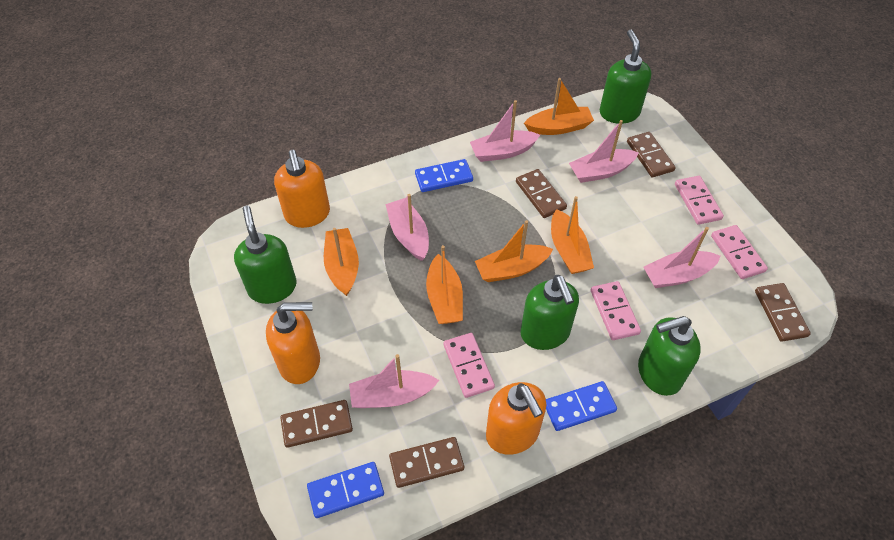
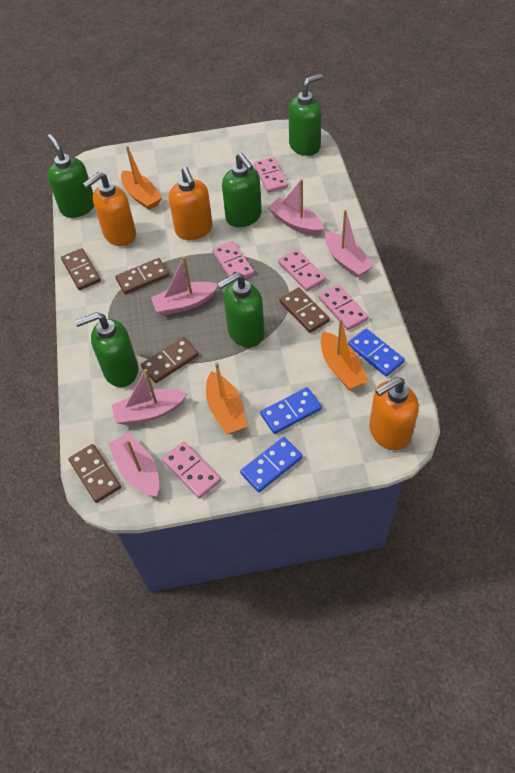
green soap dispenser: 4 -> 5
orange boat: 5 -> 3
pink domino: 4 -> 5

